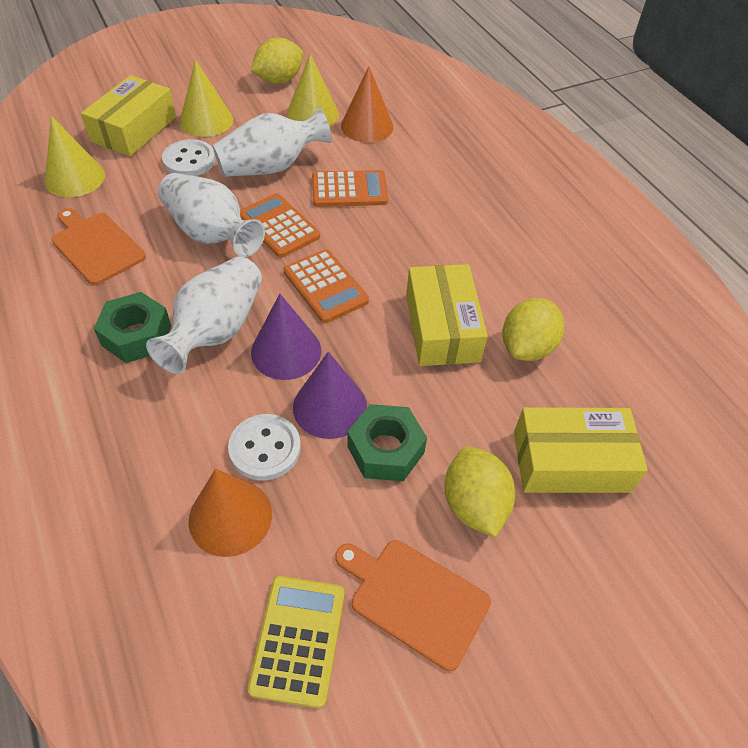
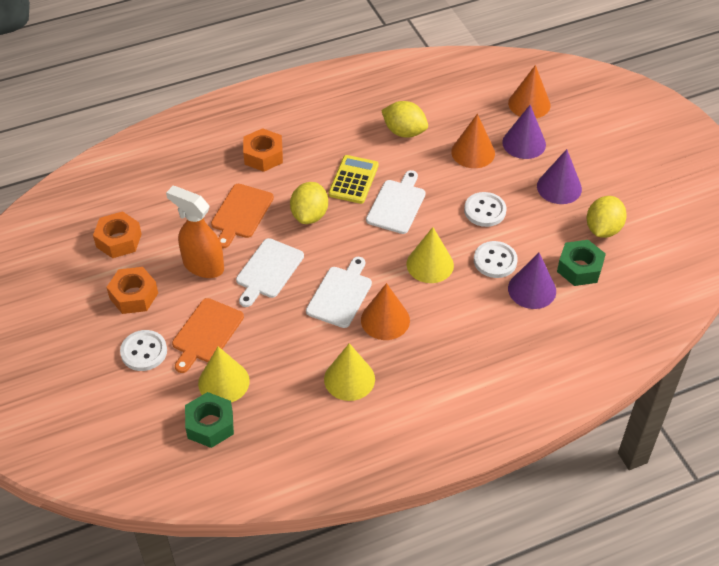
orange calculator: 3 -> 0
orange cone: 2 -> 3
orange nut: 0 -> 3
orange spray bottle: 0 -> 1
purple cone: 2 -> 3
white button: 2 -> 3
white cutting board: 0 -> 3
white vase: 3 -> 0
yellow box: 3 -> 0

